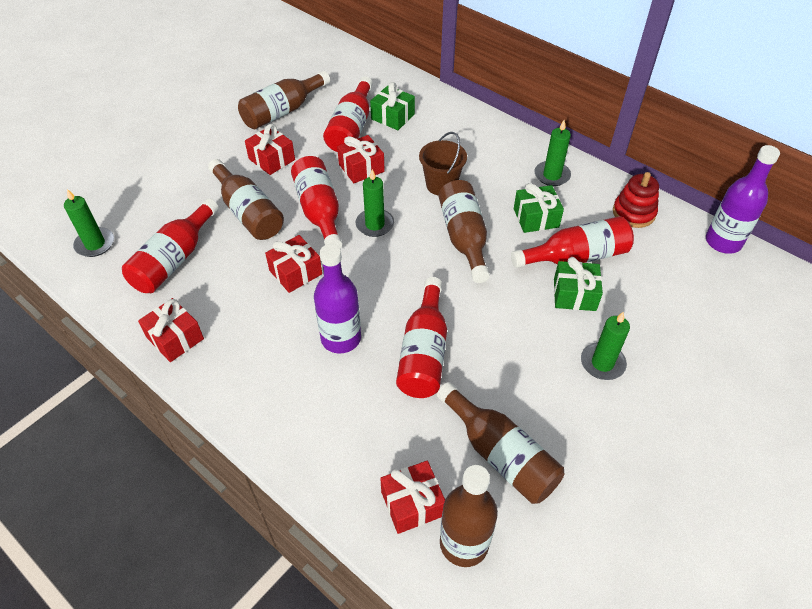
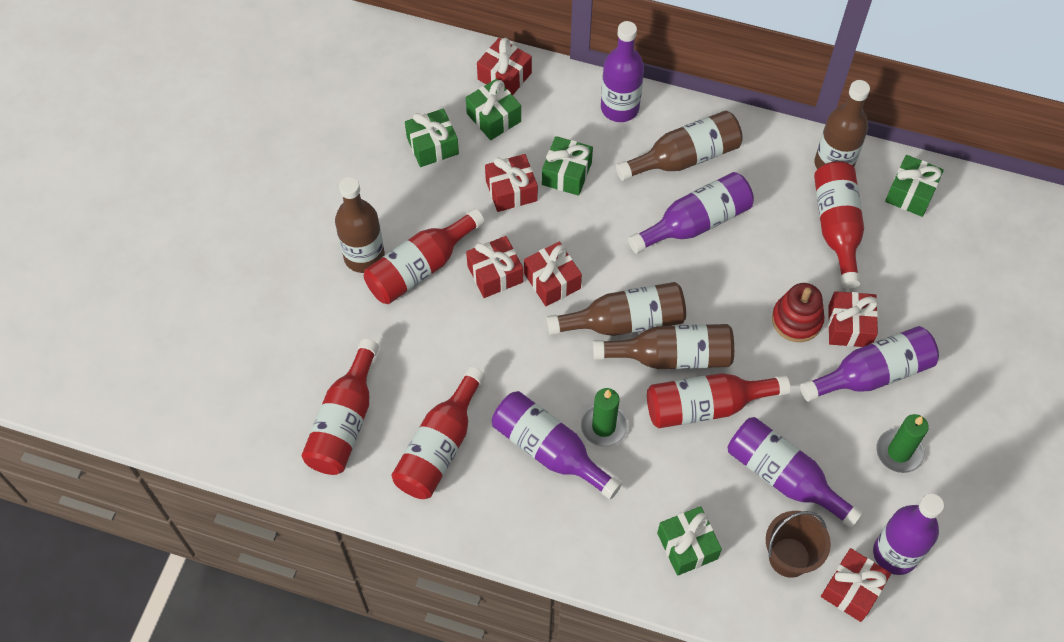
green candle: 4 -> 2
green gift: 3 -> 5
purple bottle: 2 -> 6
red gift: 5 -> 6

